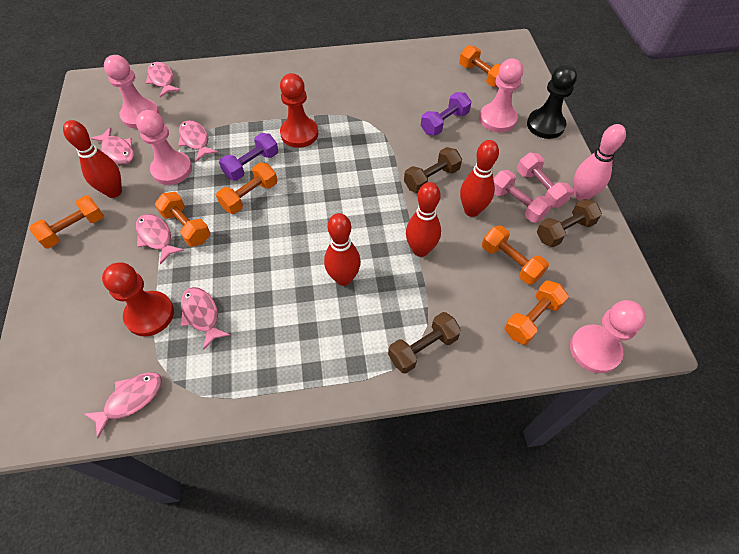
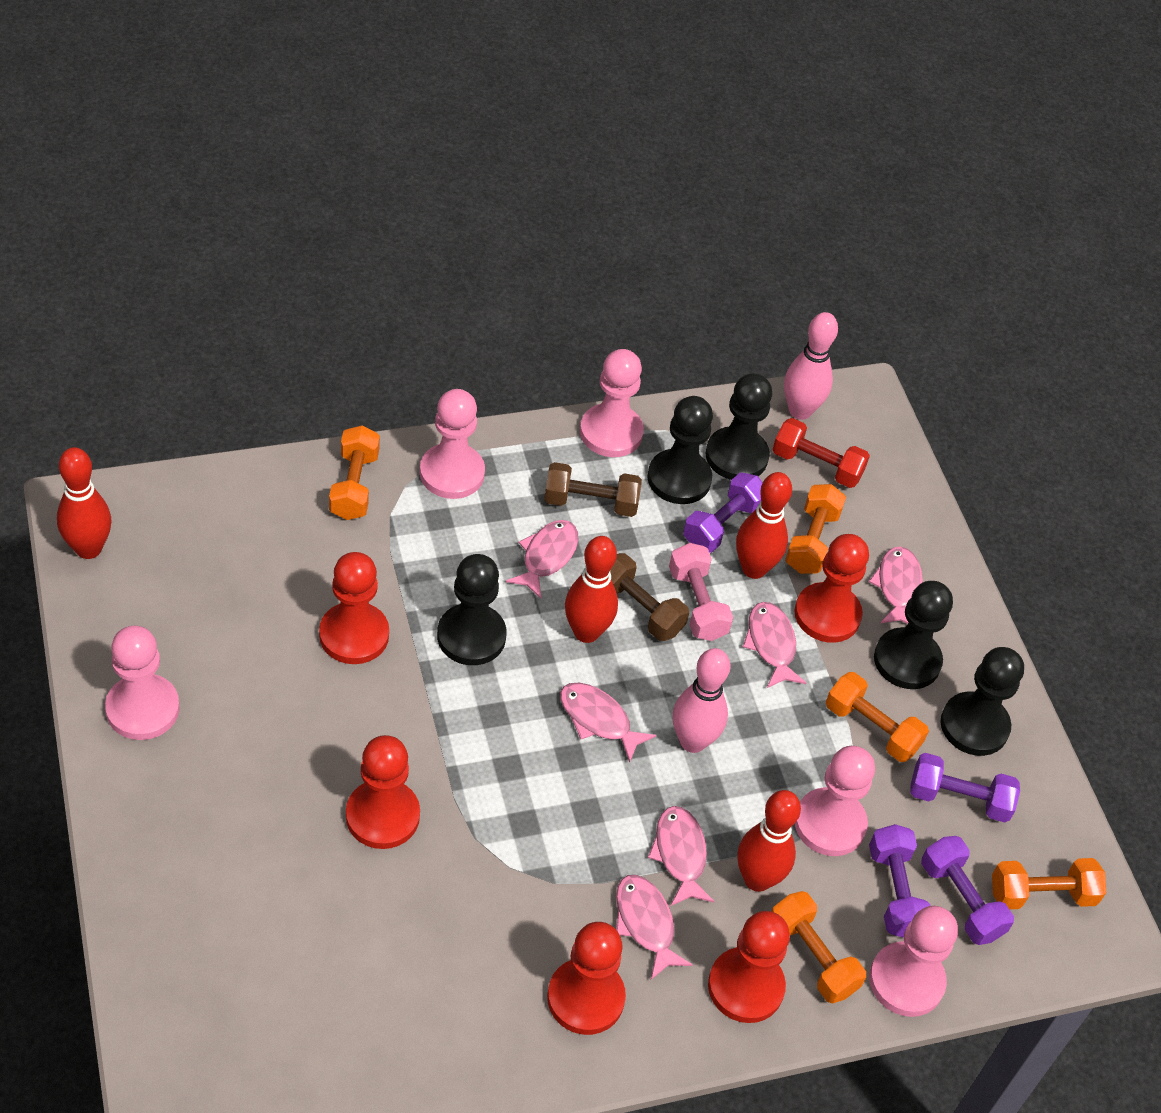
black pawn: 1 -> 5
brown dumbbell: 3 -> 2
orange dumbbell: 6 -> 5
pink bowling pin: 1 -> 2
pink dumbbell: 2 -> 1
pink pawn: 4 -> 5
purple dumbbell: 2 -> 4
red dumbbell: 0 -> 1
red pawn: 2 -> 5

